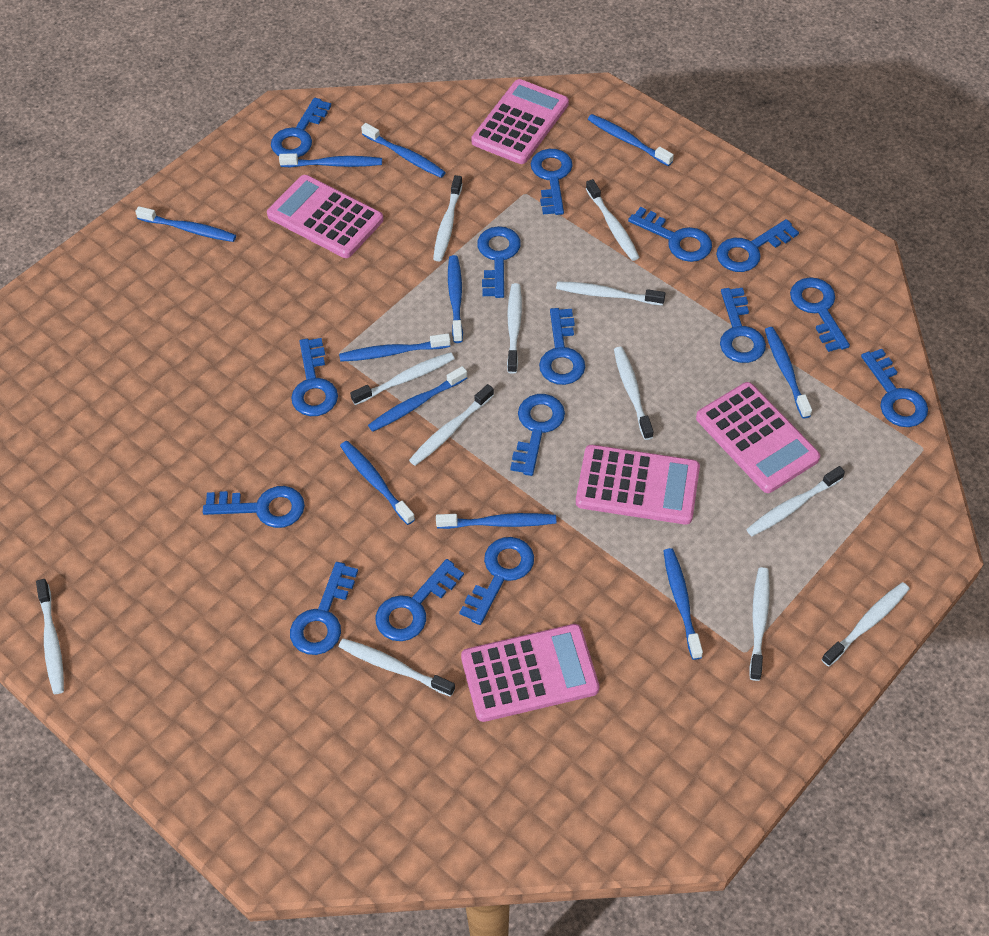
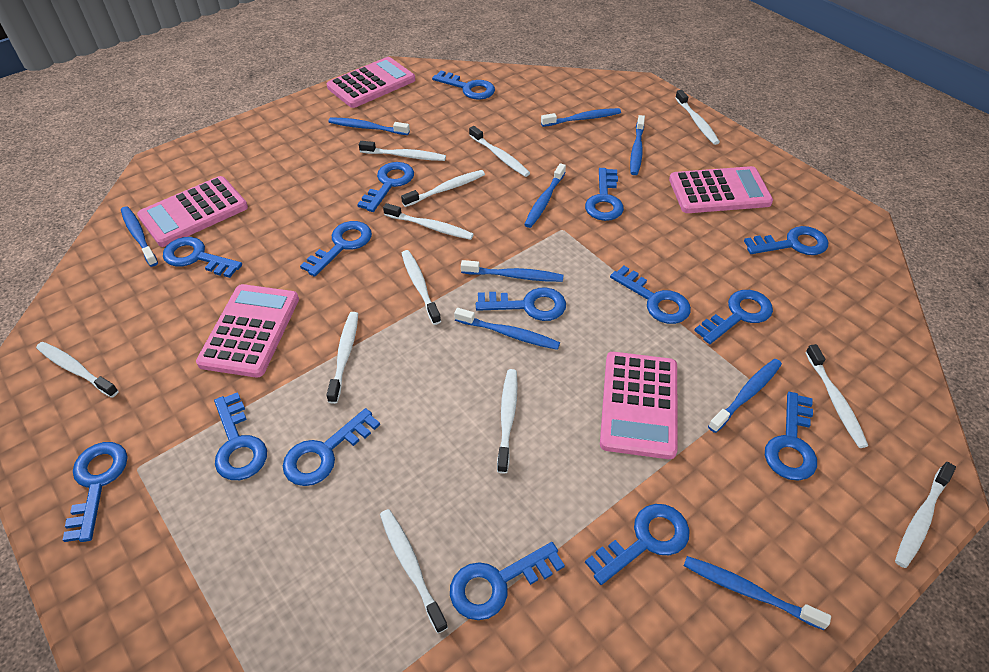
blue toothbrush: 11 -> 9

